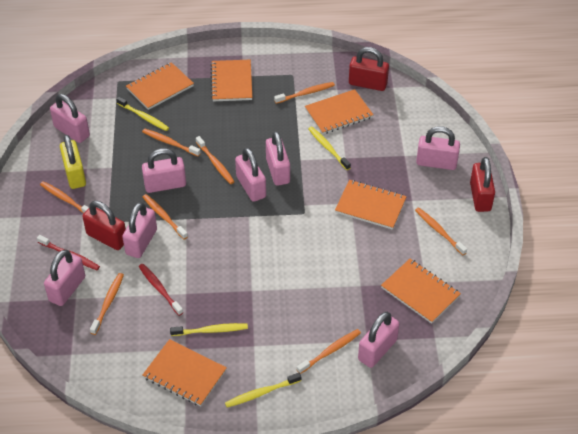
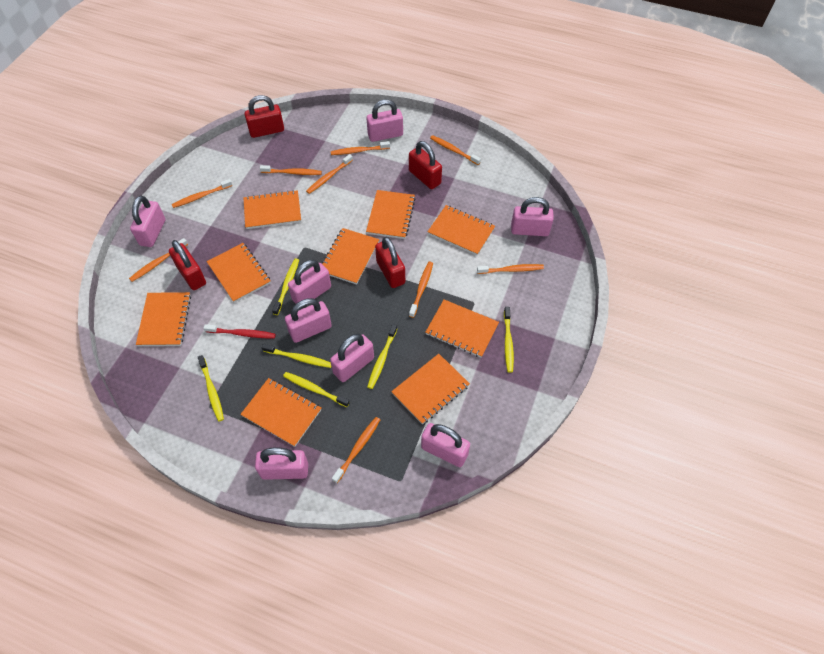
orange notebook: 6 -> 9
orange toothbrush: 8 -> 9
red padlock: 3 -> 4
red toothbrush: 2 -> 1
yellow padlock: 1 -> 0
yellow toothbrush: 4 -> 6

